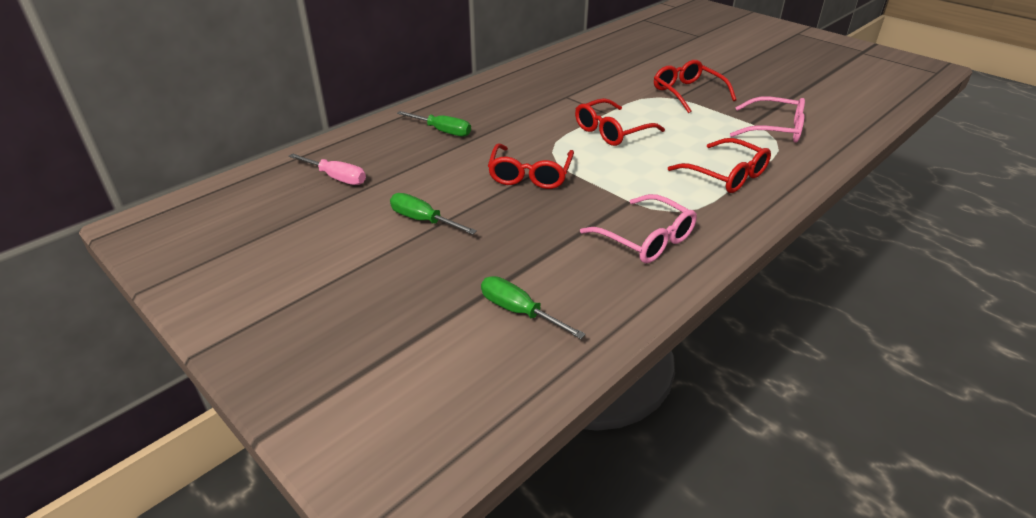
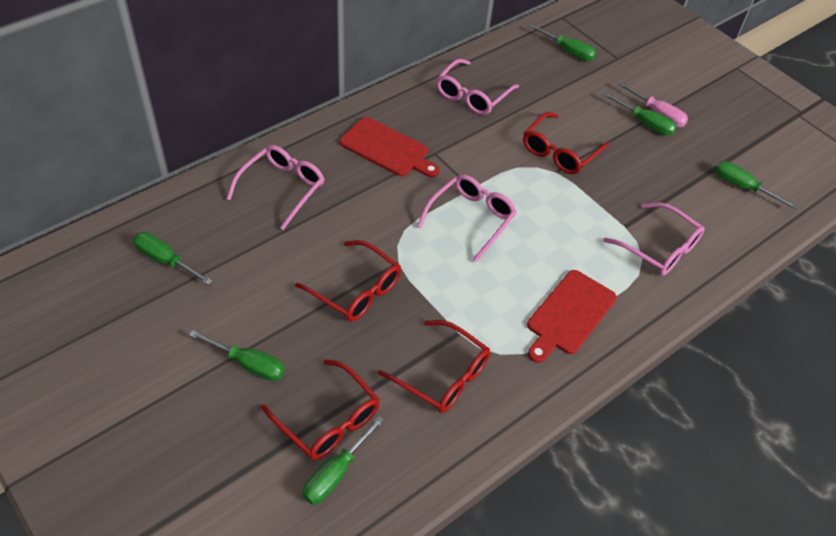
green screwdriver: 3 -> 6
pink glasses: 2 -> 4
red cutting board: 0 -> 2

